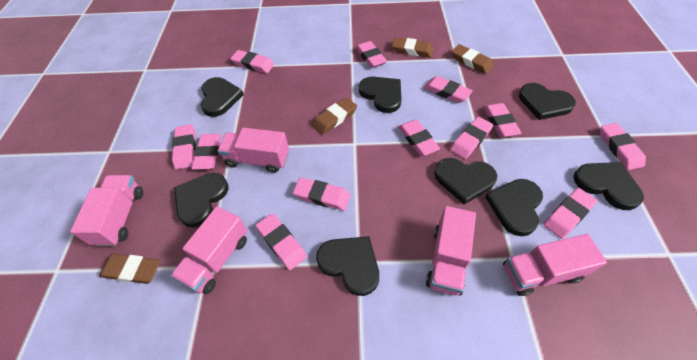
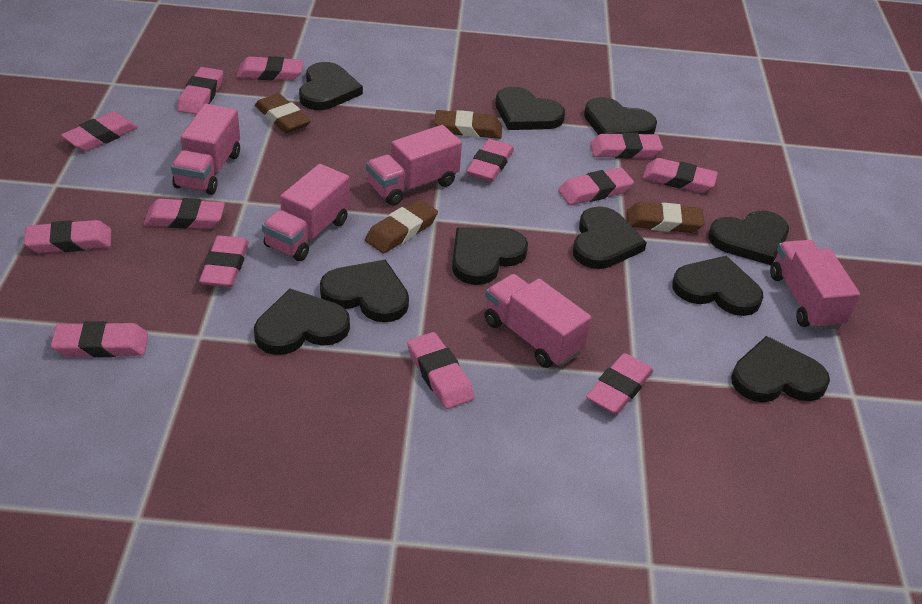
black heart: 8 -> 10
pink eraser: 12 -> 13

